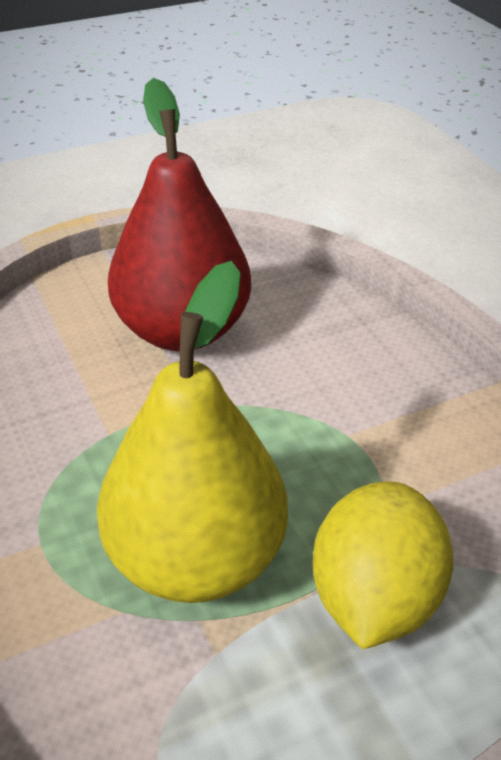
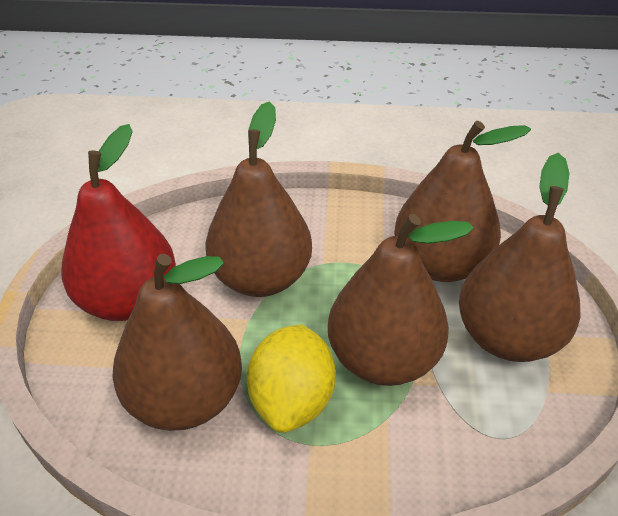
brown pear: 0 -> 5
yellow pear: 1 -> 0

